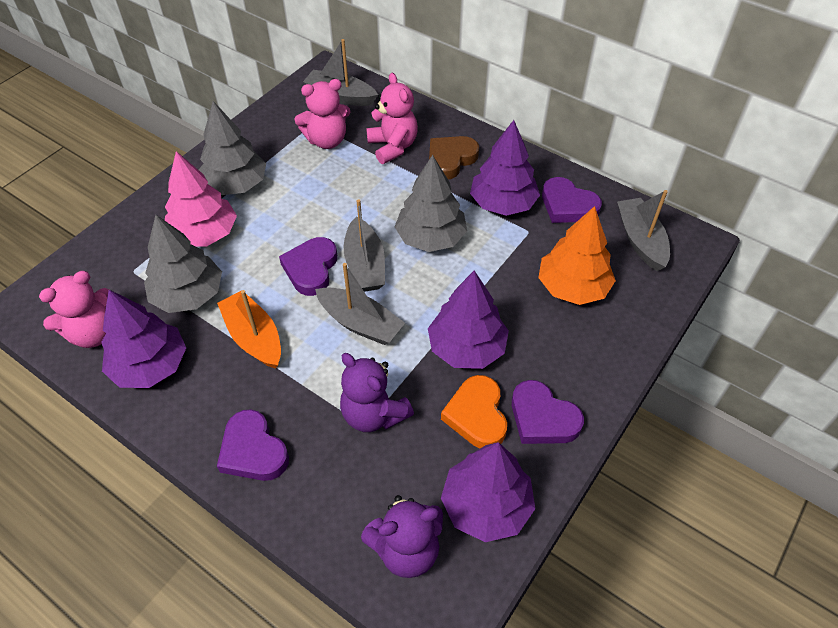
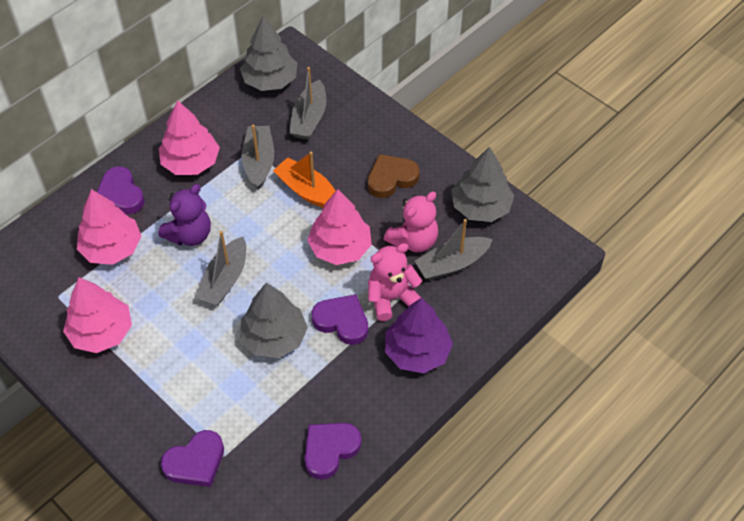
orange heart: 1 -> 0
orange tree: 1 -> 0
pink teddy bear: 3 -> 2
pink tree: 1 -> 4
purple teddy bear: 2 -> 1
purple tree: 4 -> 1

